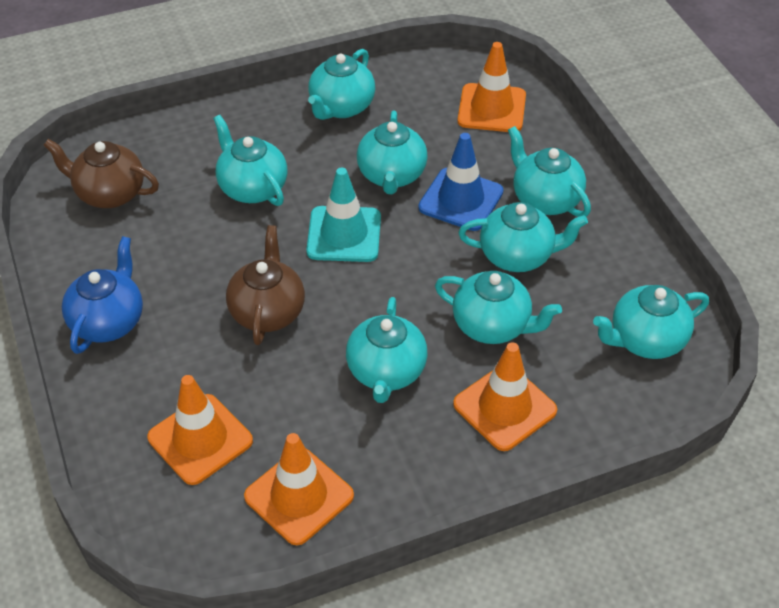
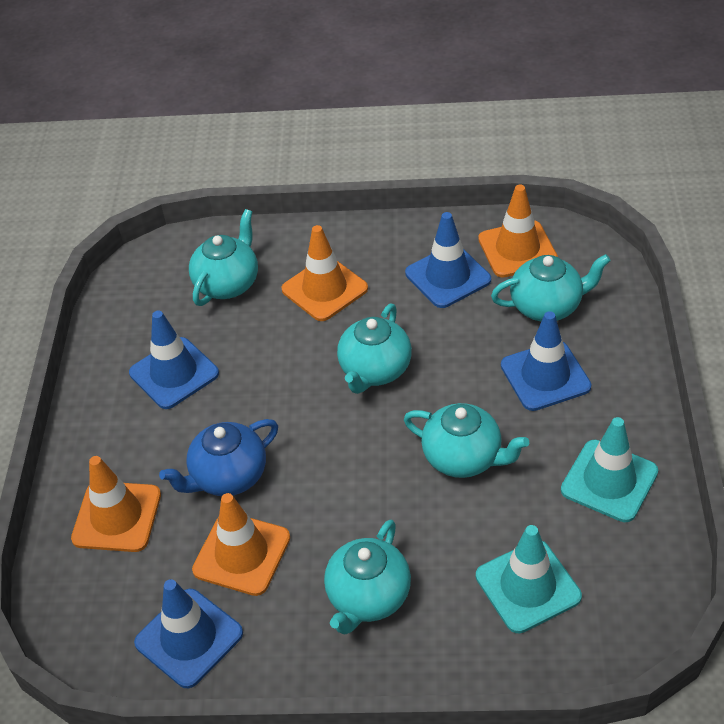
blue traffic cone: 1 -> 4
brown teapot: 2 -> 0
turquoise teapot: 8 -> 5
turquoise traffic cone: 1 -> 2

